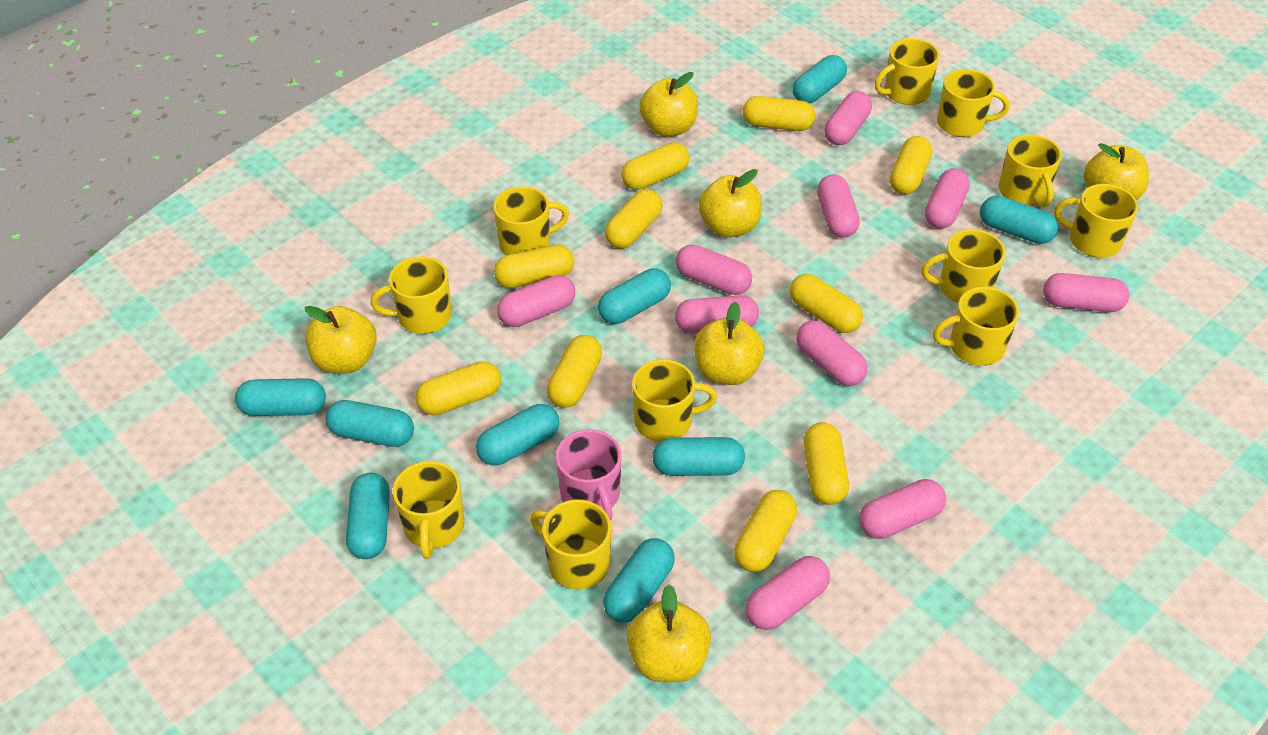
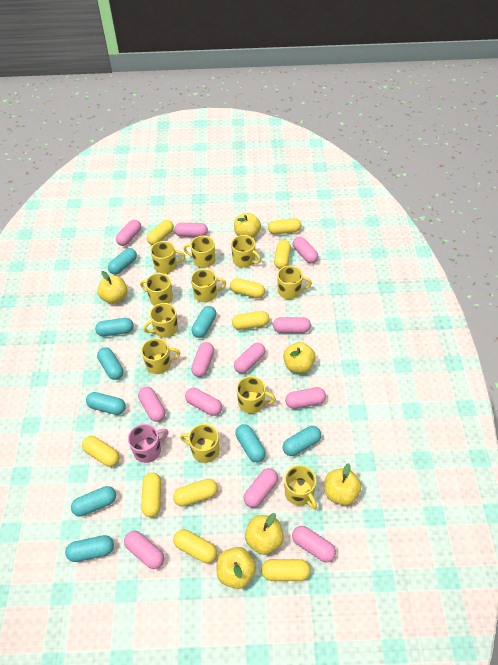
pink capsule: 10 -> 12

